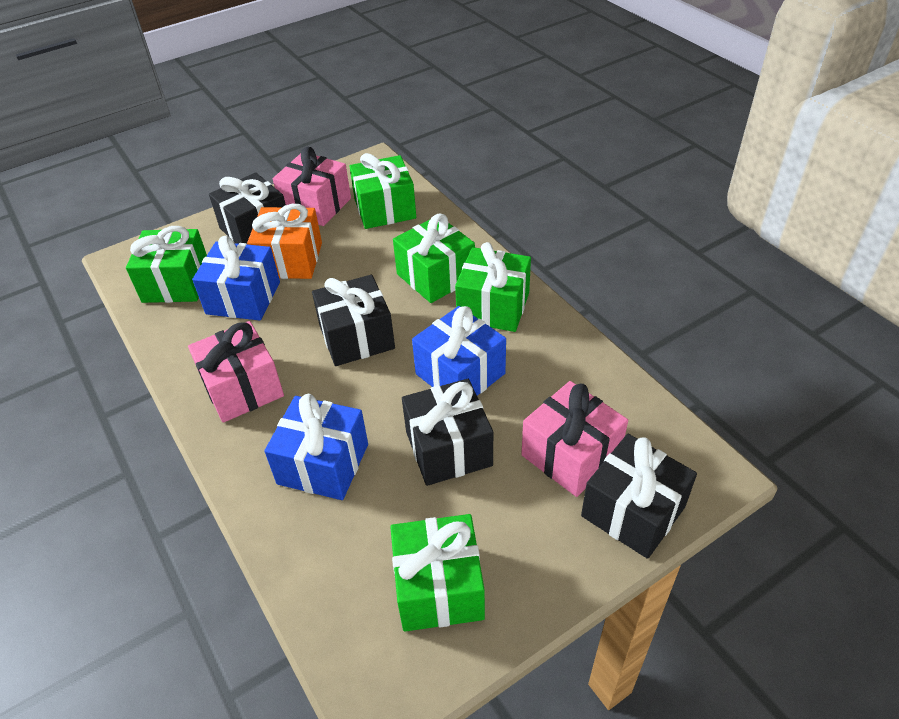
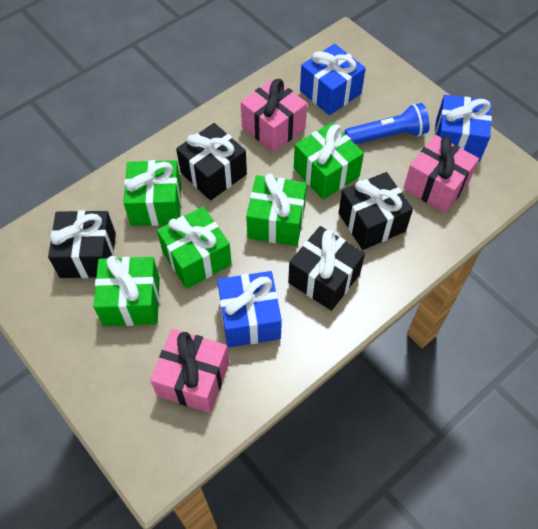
blue flashlight: 0 -> 1
orange gift: 1 -> 0

